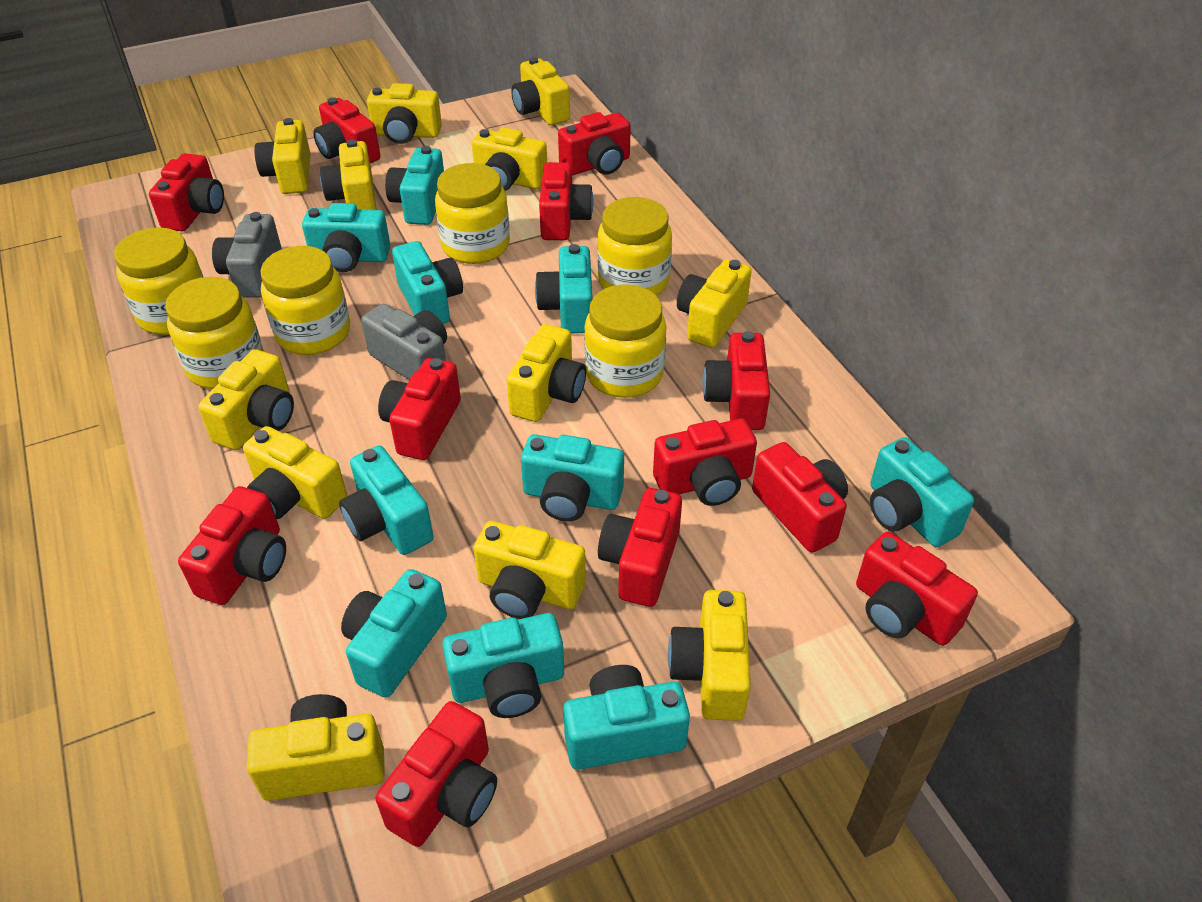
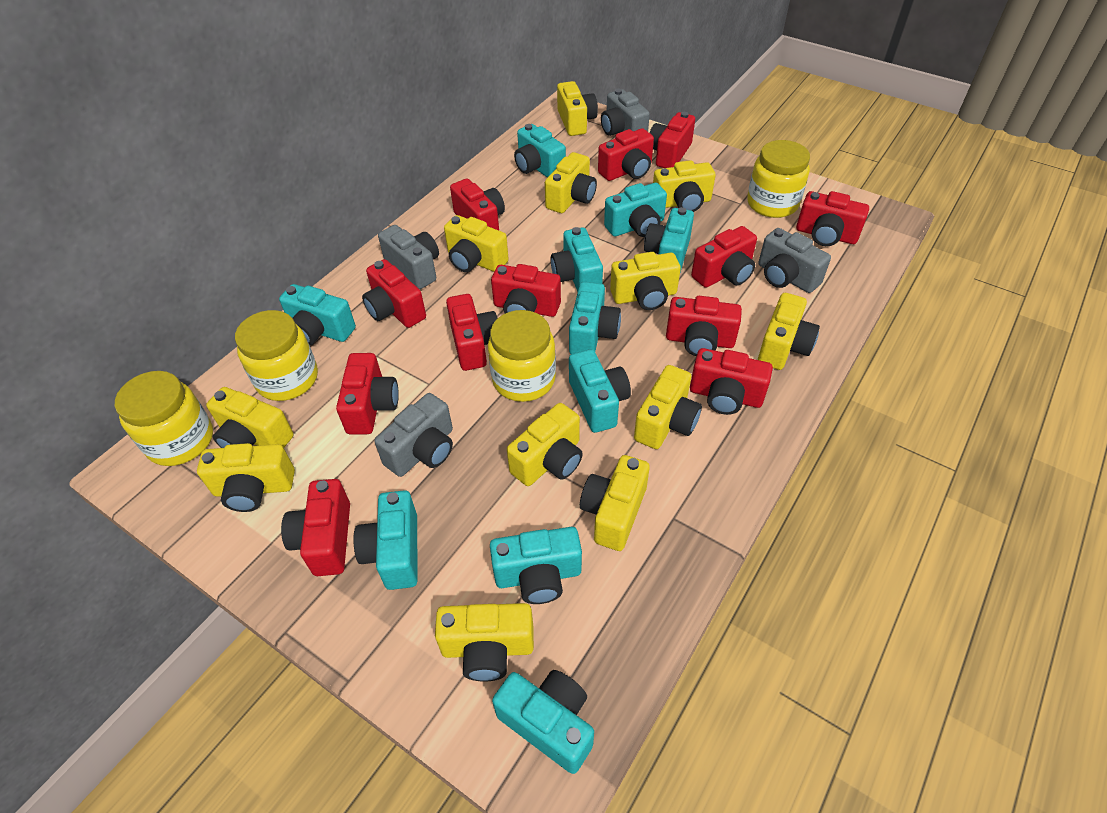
grey camera: 2 -> 4
yellow jar: 6 -> 4

